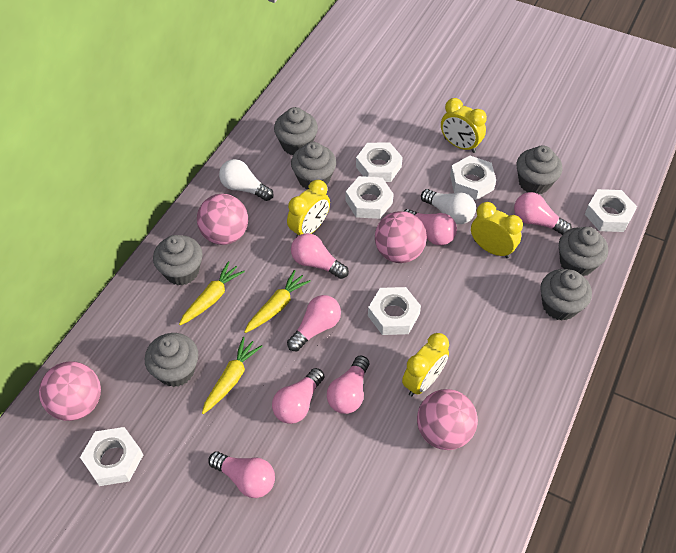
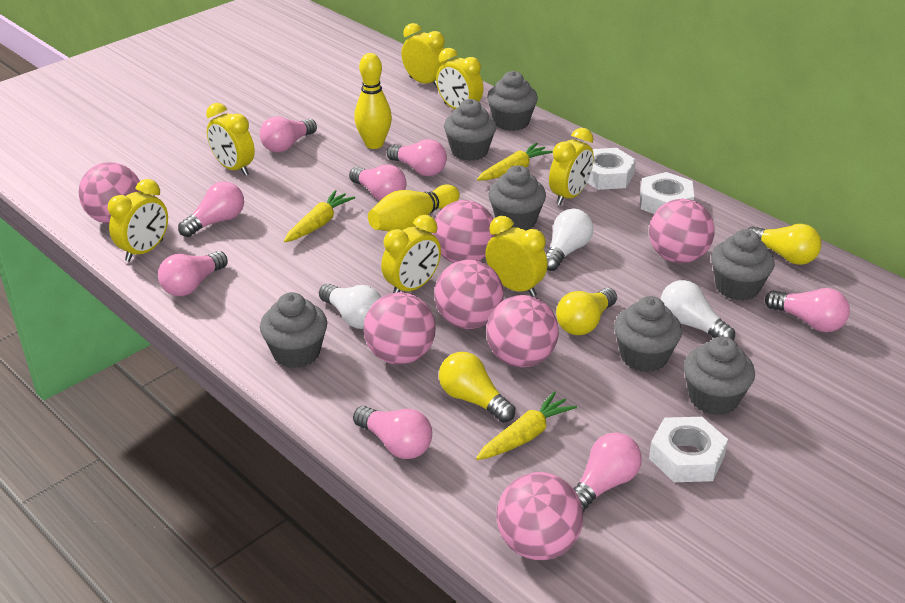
pink ball: 4 -> 7
pink light bulb: 7 -> 8
white light bulb: 2 -> 3
white nut: 6 -> 3
yellow bowling pin: 0 -> 2
yellow clock: 4 -> 7
yellow light bulb: 0 -> 3

